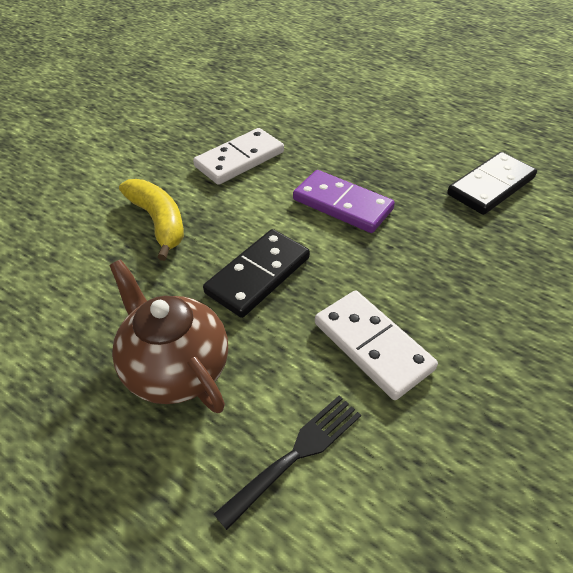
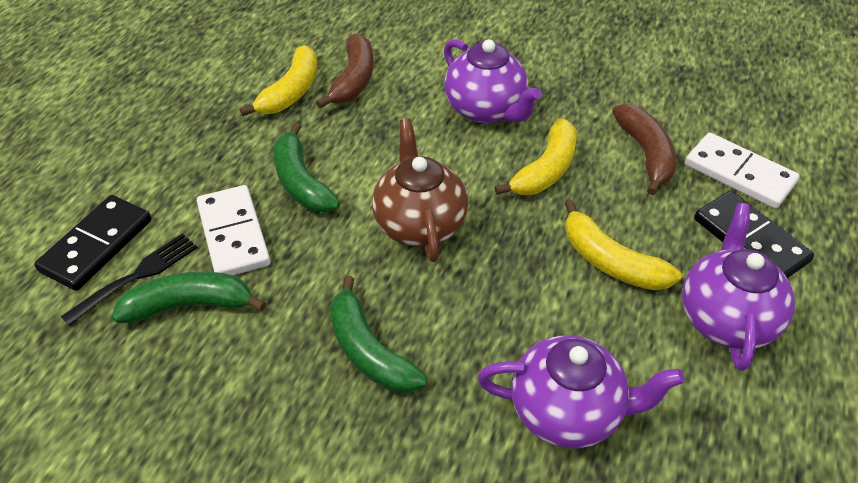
brown banana: 0 -> 2
green banana: 0 -> 3
purple domino: 1 -> 0
purple teapot: 0 -> 3
yellow banana: 1 -> 3

